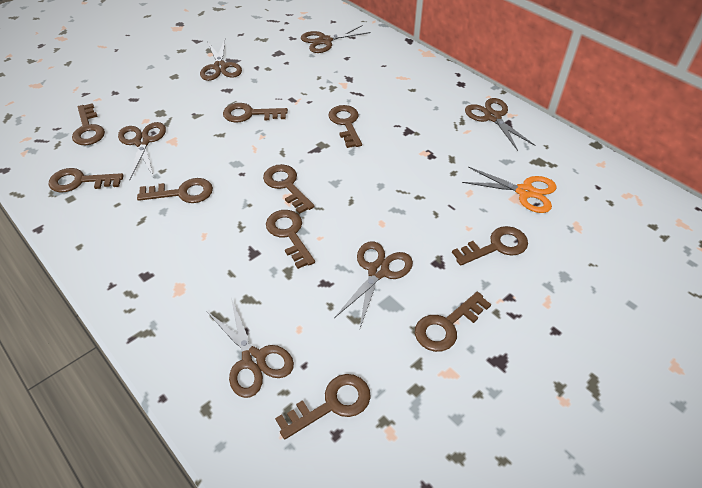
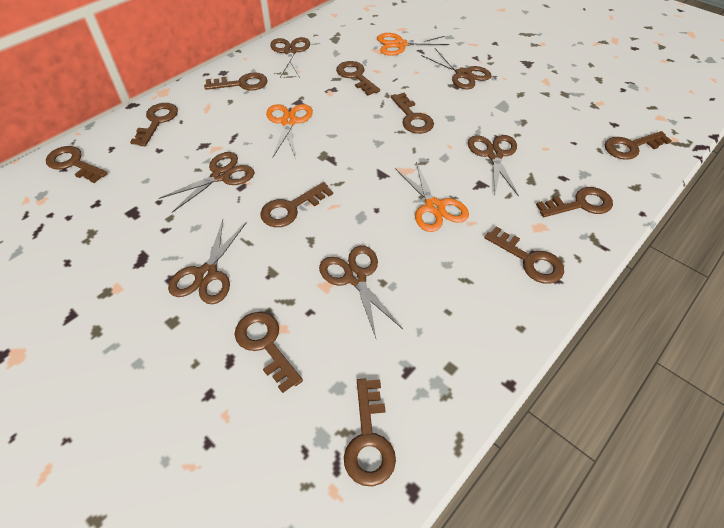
brown key: 10 -> 11
orange scissors: 1 -> 3

